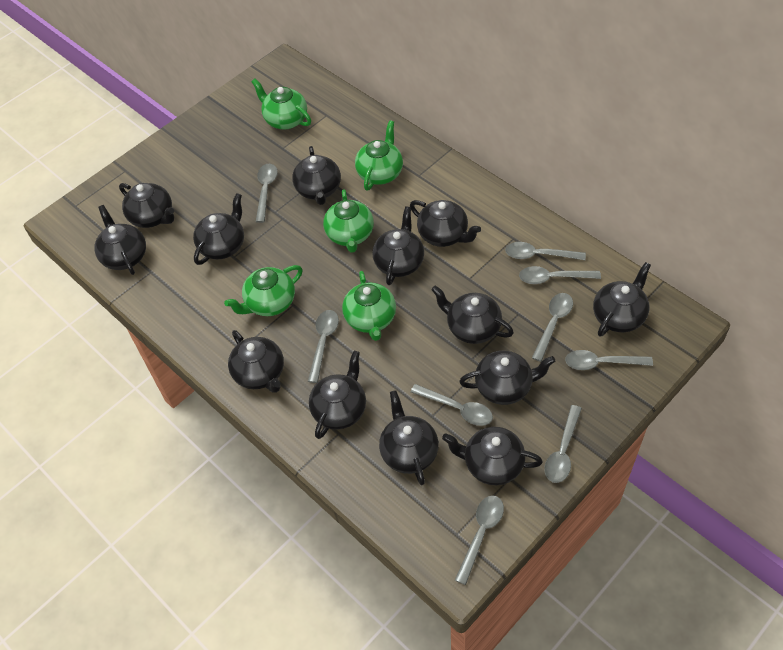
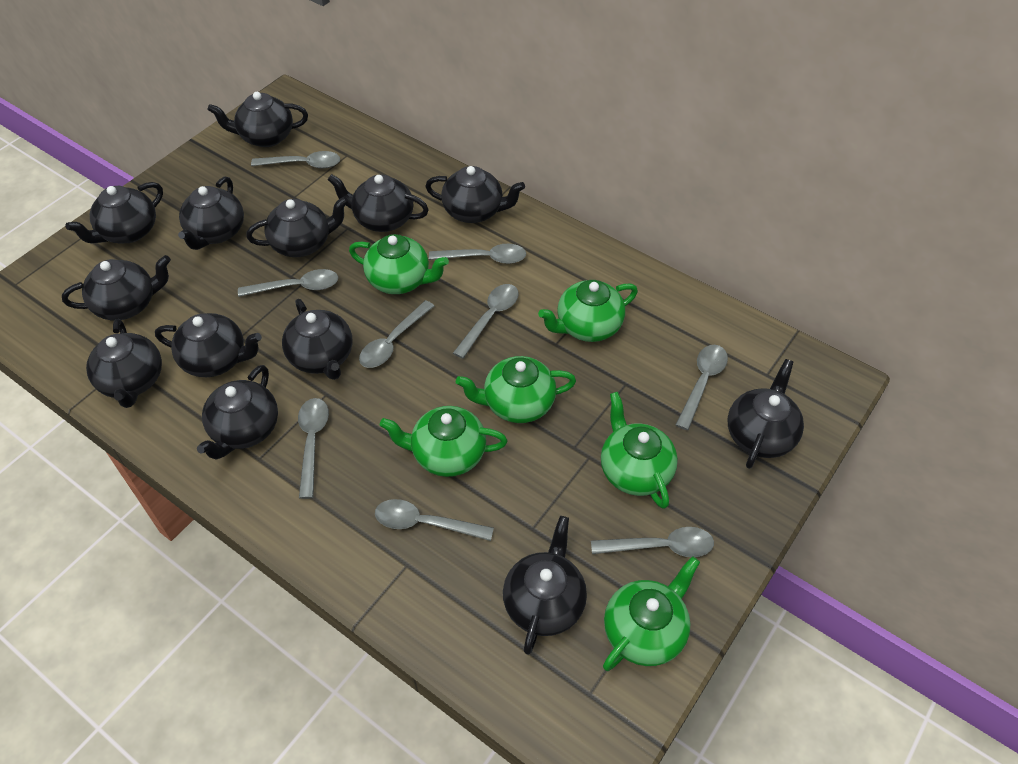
green teapot: 5 -> 6

